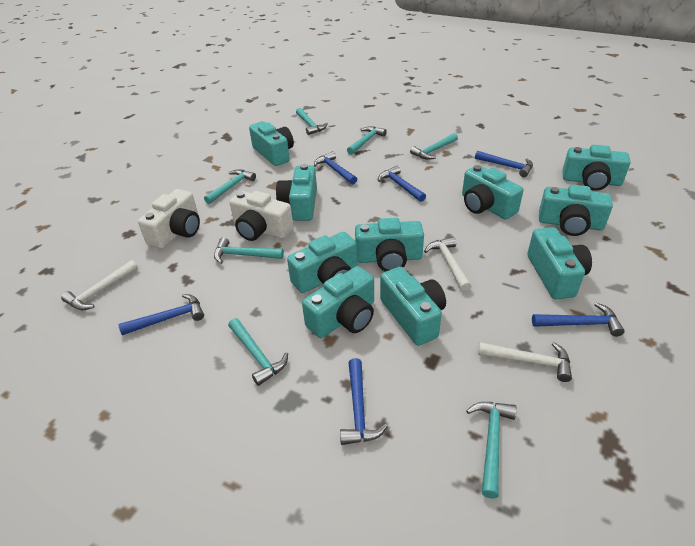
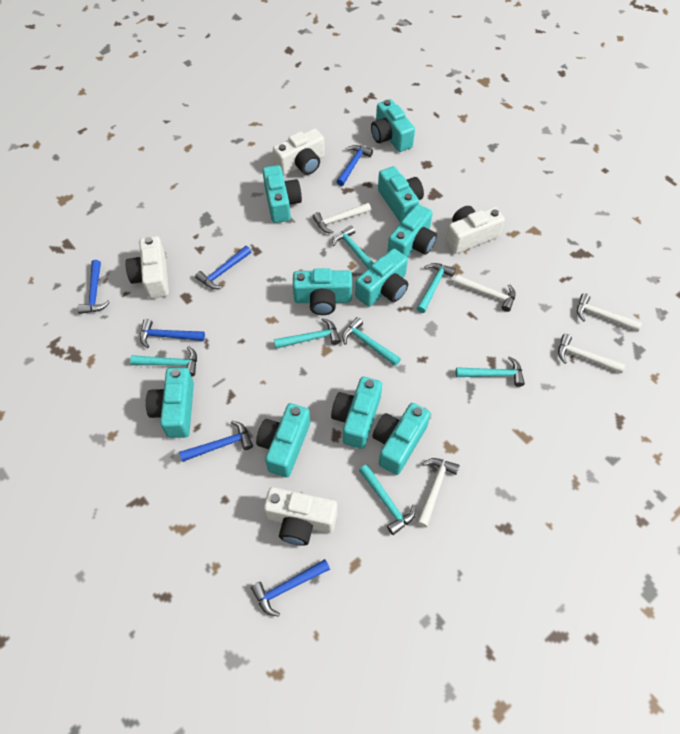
white camera: 2 -> 4
white hammer: 3 -> 5

